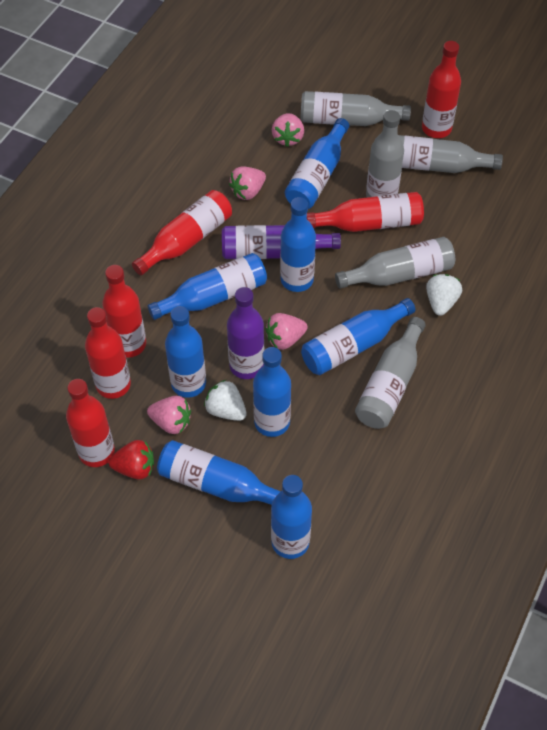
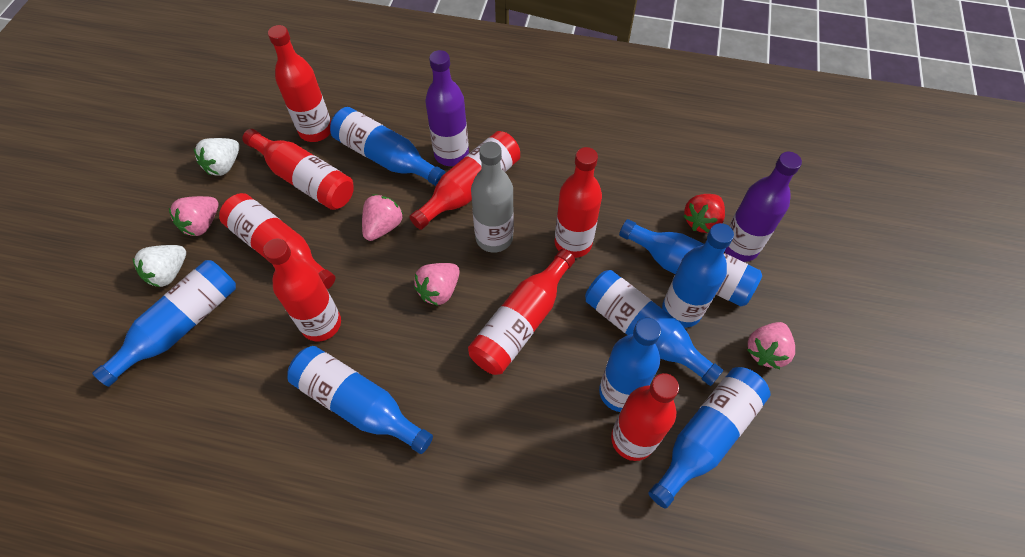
grey bottle: 5 -> 1
red bottle: 6 -> 8

